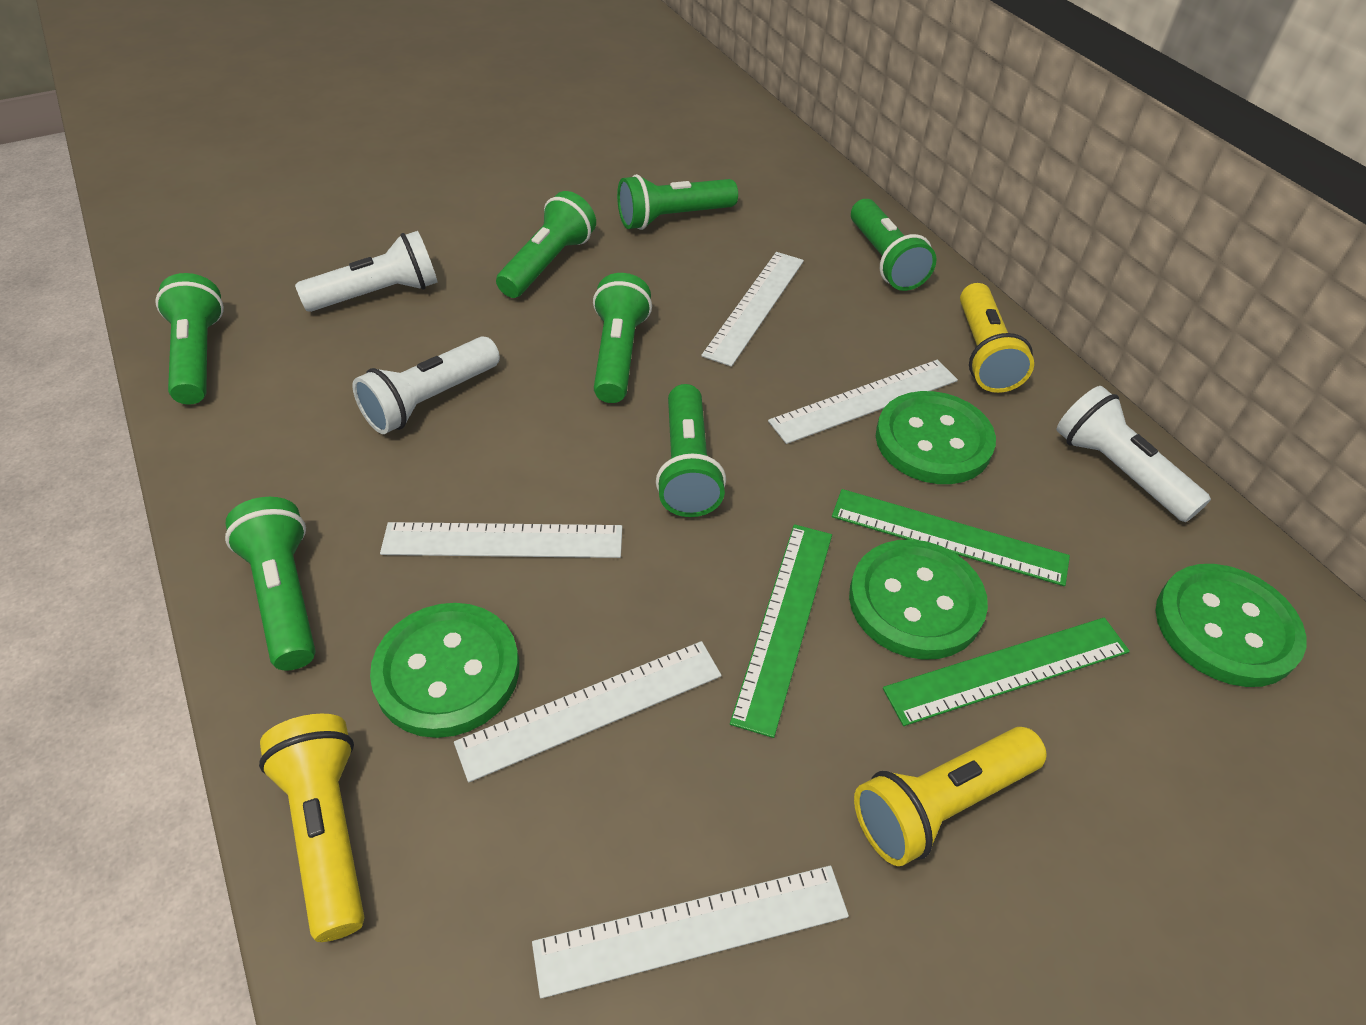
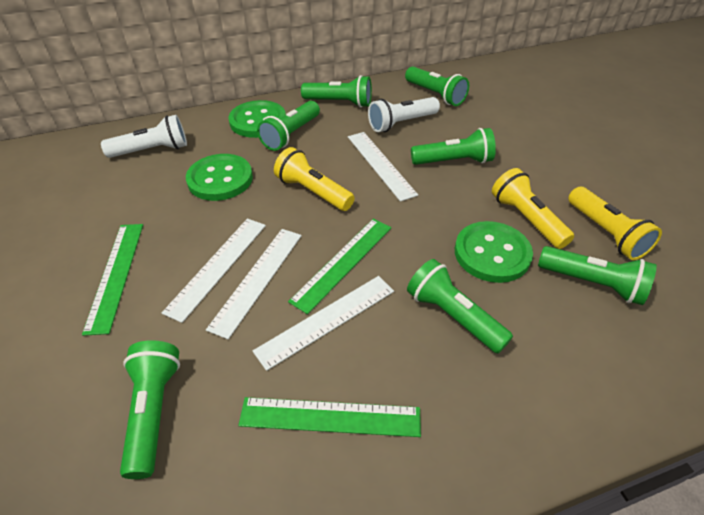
green button: 4 -> 3
white flashlight: 3 -> 2
white ruler: 5 -> 4

